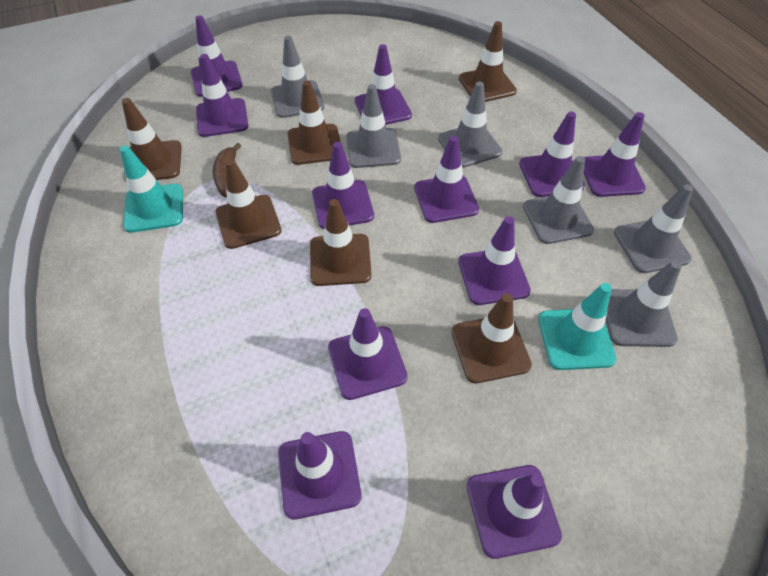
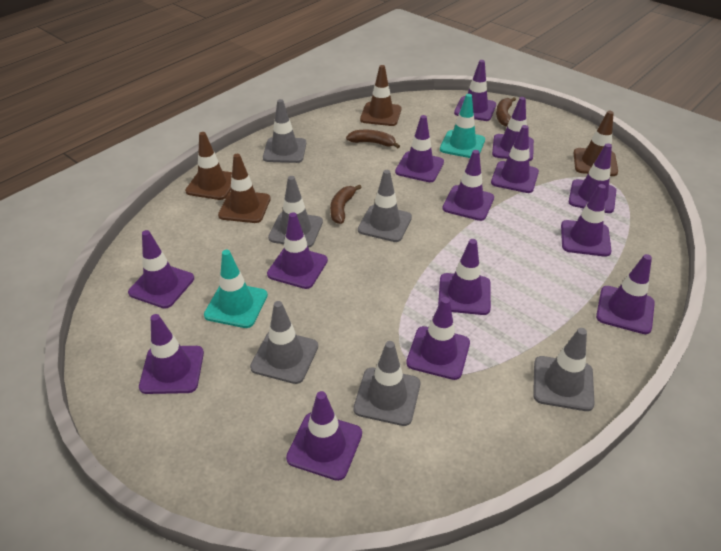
brown banana: 1 -> 3
brown traffic cone: 6 -> 4
purple traffic cone: 11 -> 14

